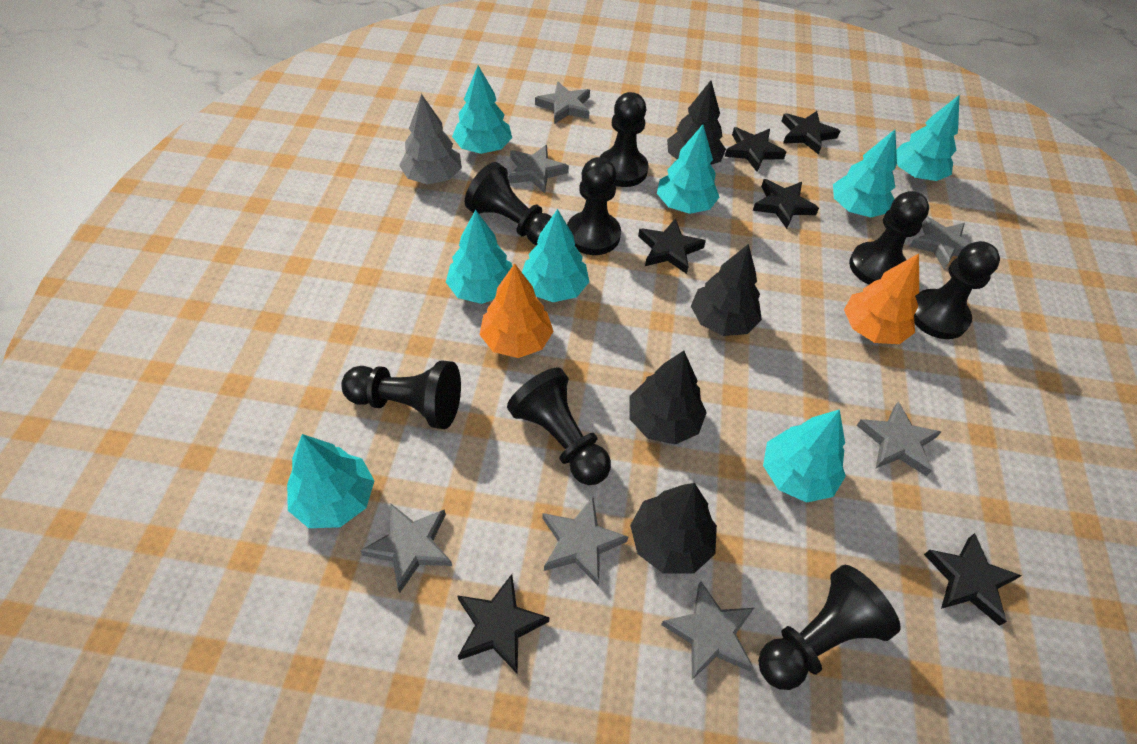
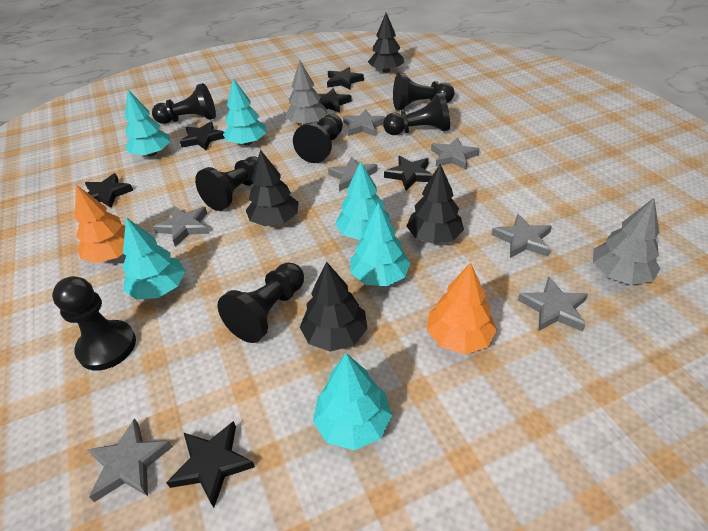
black pawn: 8 -> 7
grey tree: 1 -> 2
turquoise tree: 8 -> 6

